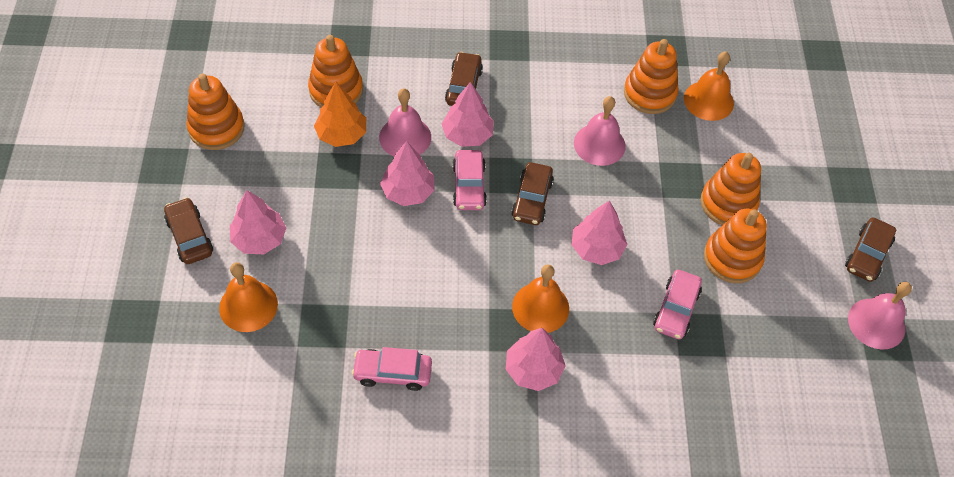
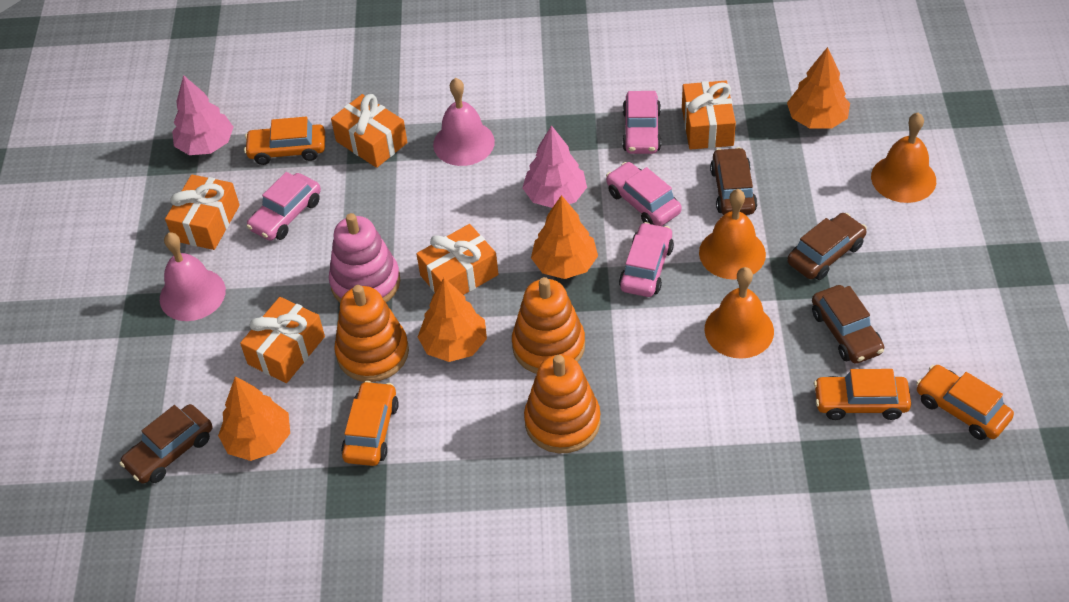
orange car: 0 -> 4
orange gift: 0 -> 5
orange stacking toy: 5 -> 3
orange tree: 1 -> 4
pink bell: 3 -> 2
pink car: 3 -> 4
pink stacking toy: 0 -> 1
pink tree: 5 -> 2

